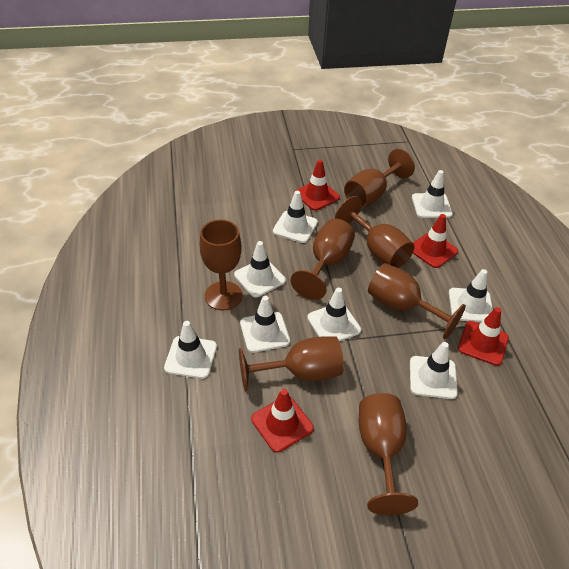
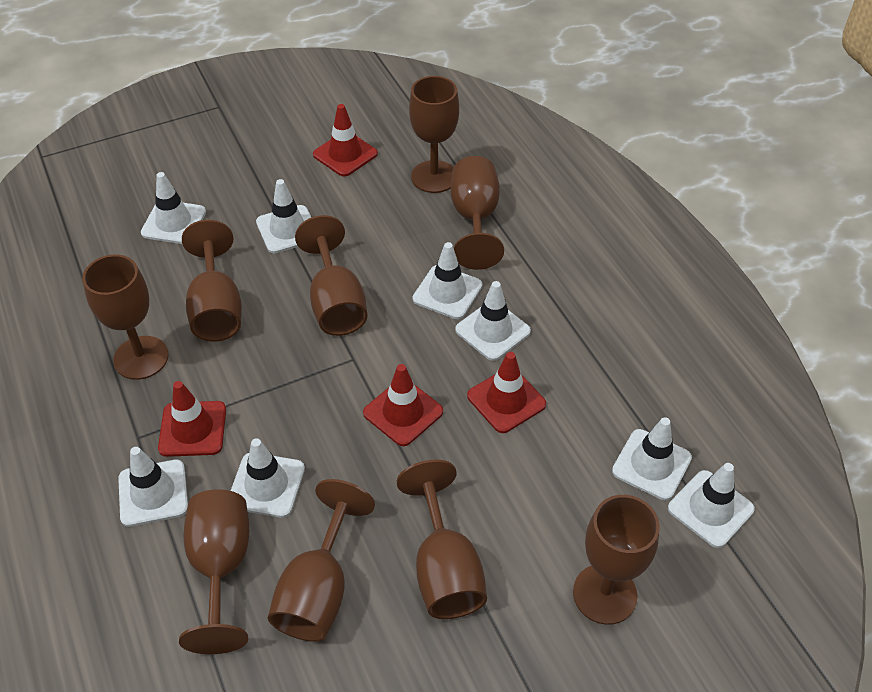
brown goblet: 7 -> 9

